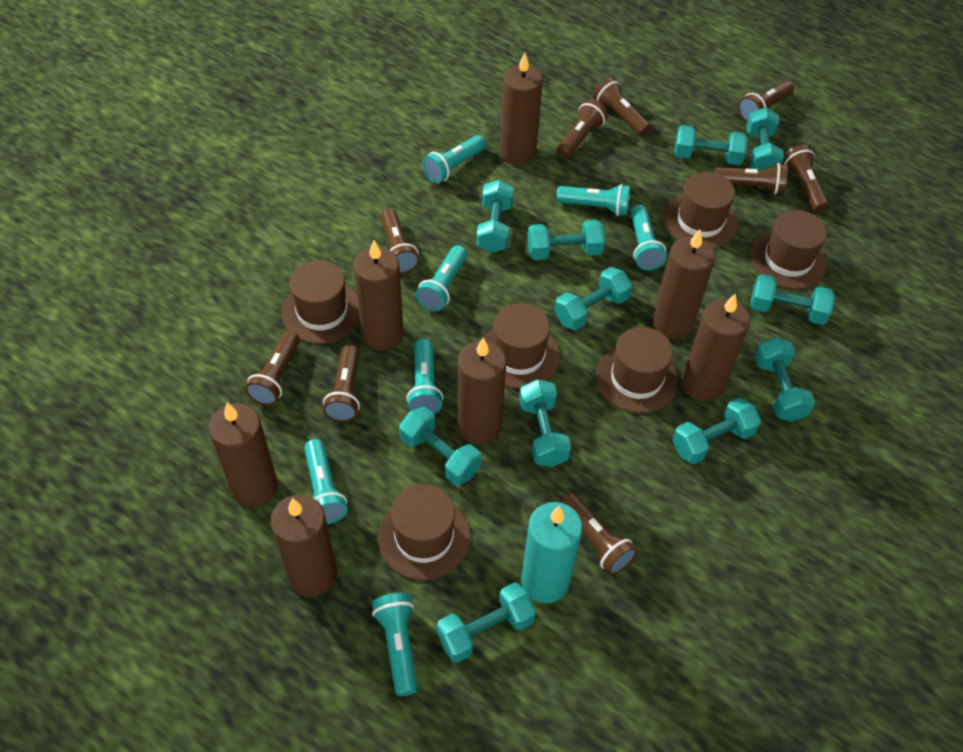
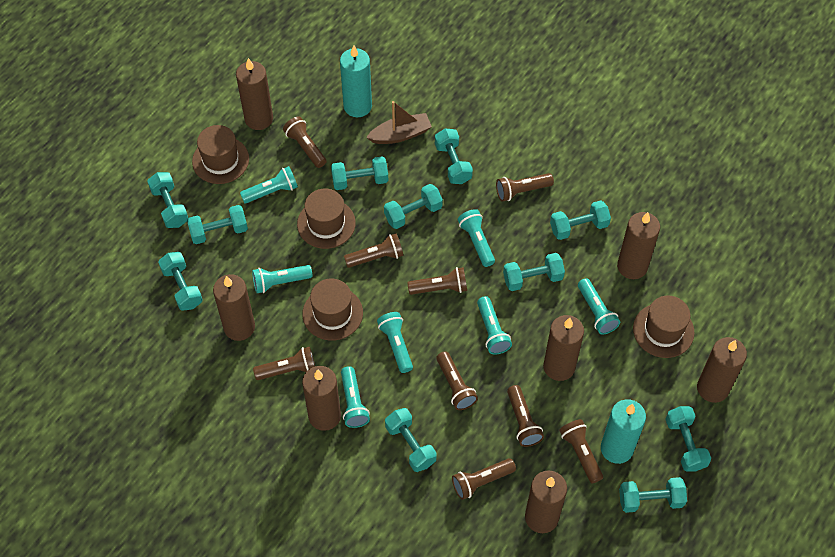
brown boat: 0 -> 1
brown hat: 6 -> 4
turquoise candle: 1 -> 2

